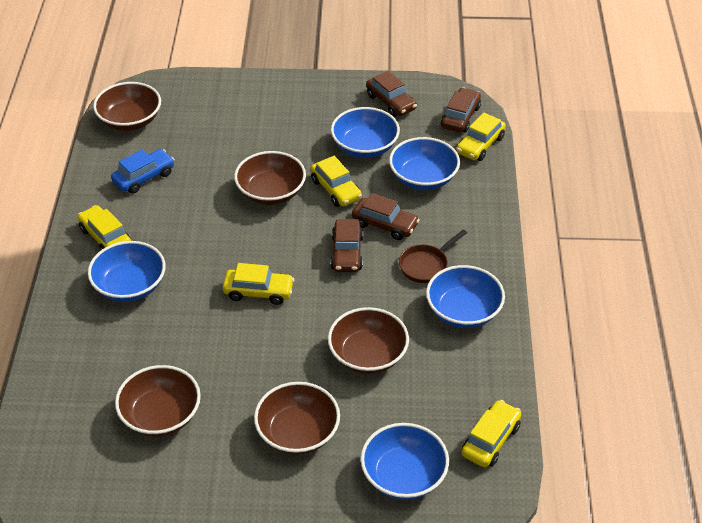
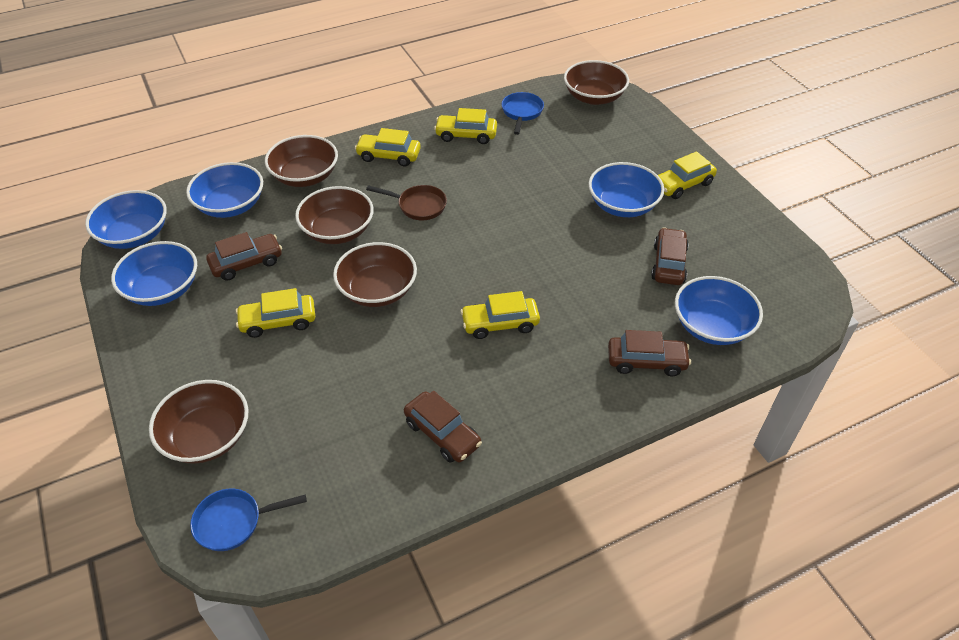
blue car: 1 -> 0
blue pan: 0 -> 2

